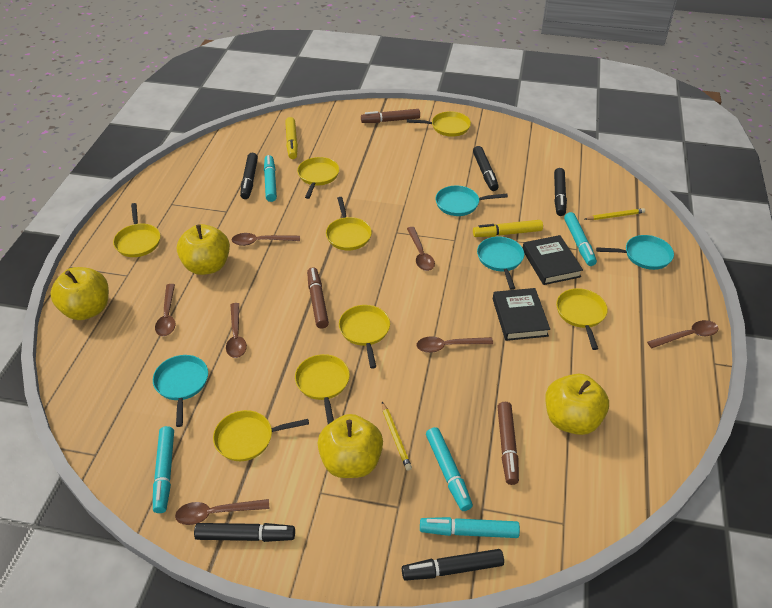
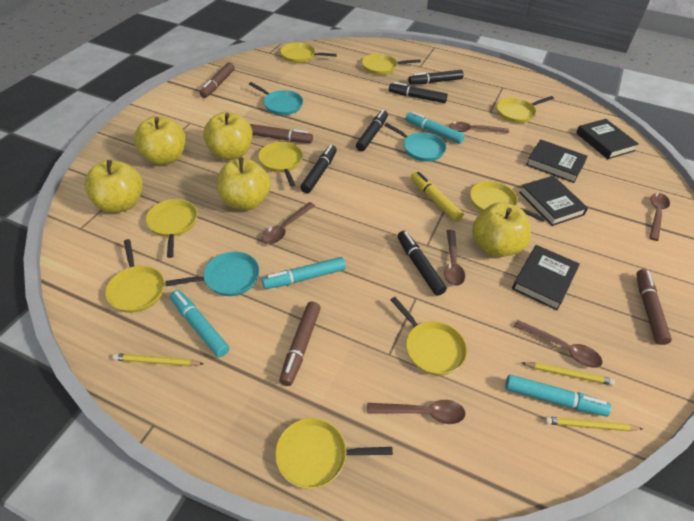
black book: 2 -> 4
brown marker: 3 -> 4
brown spoon: 7 -> 6
turquoise marker: 5 -> 4
turquoise pan: 4 -> 3
yellow apple: 4 -> 5
yellow marker: 2 -> 1
yellow pan: 8 -> 9
yellow pencil: 2 -> 3

